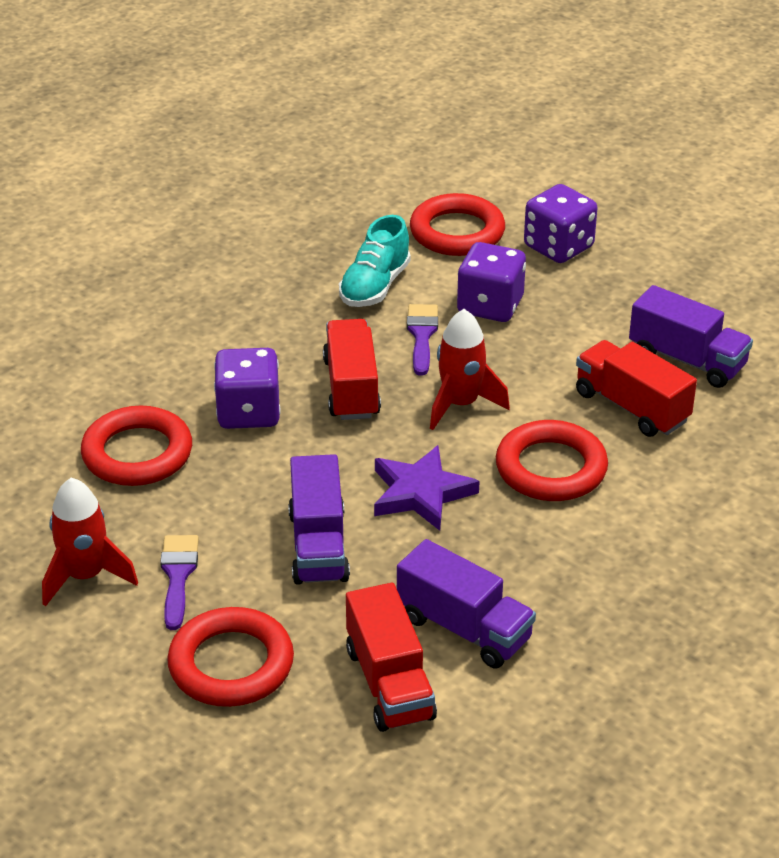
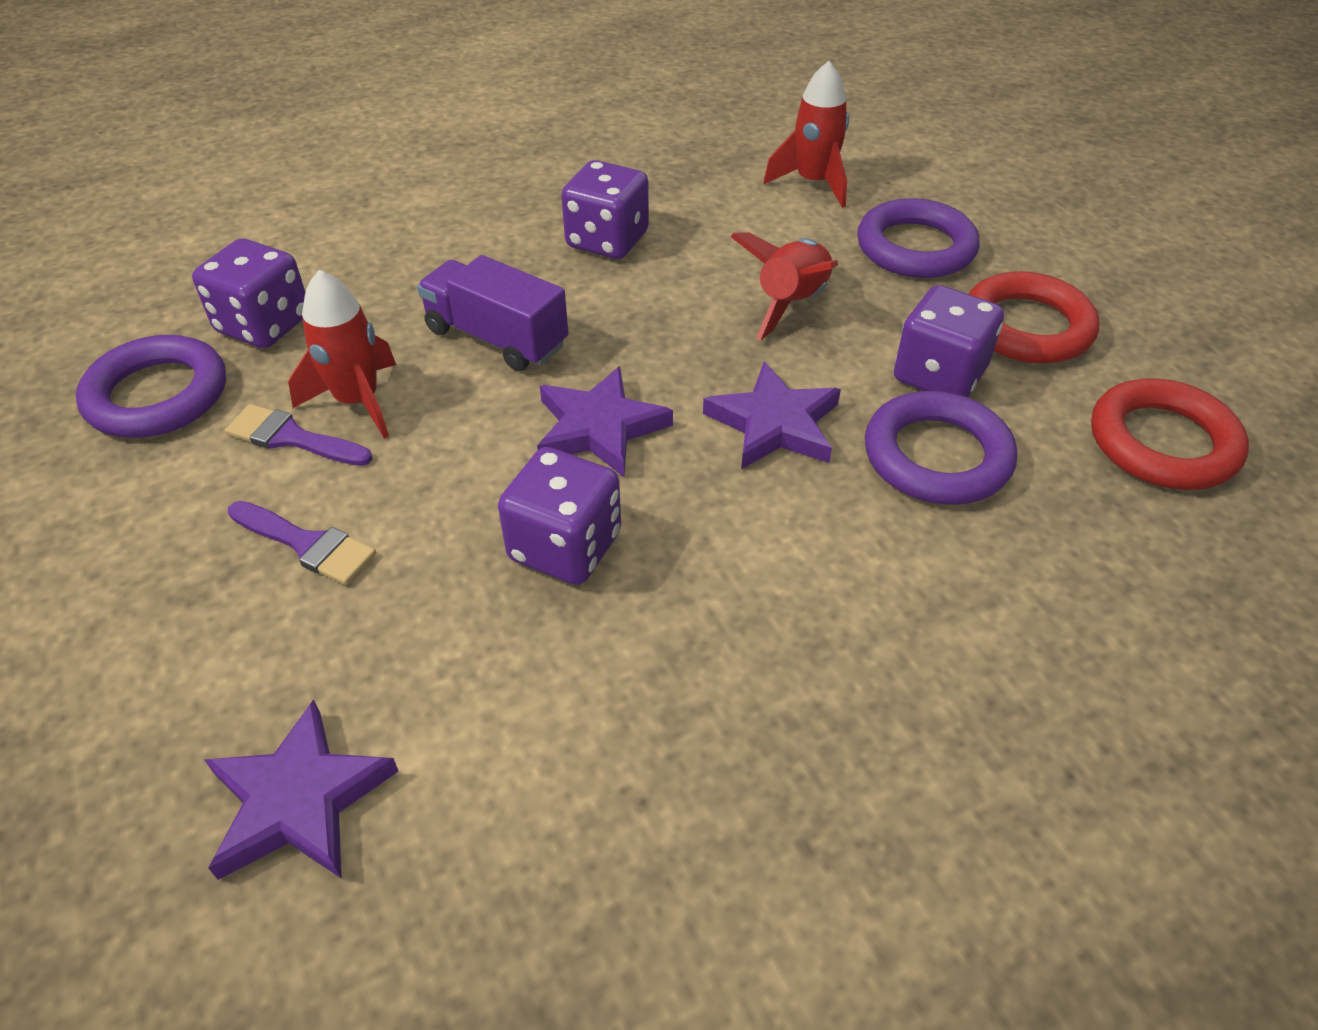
purple dice: 3 -> 4
purple ring: 0 -> 3
purple star: 1 -> 3
purple truck: 3 -> 1
red ring: 4 -> 2
red rocket: 2 -> 3
red truck: 3 -> 0
turquoise shoe: 1 -> 0

